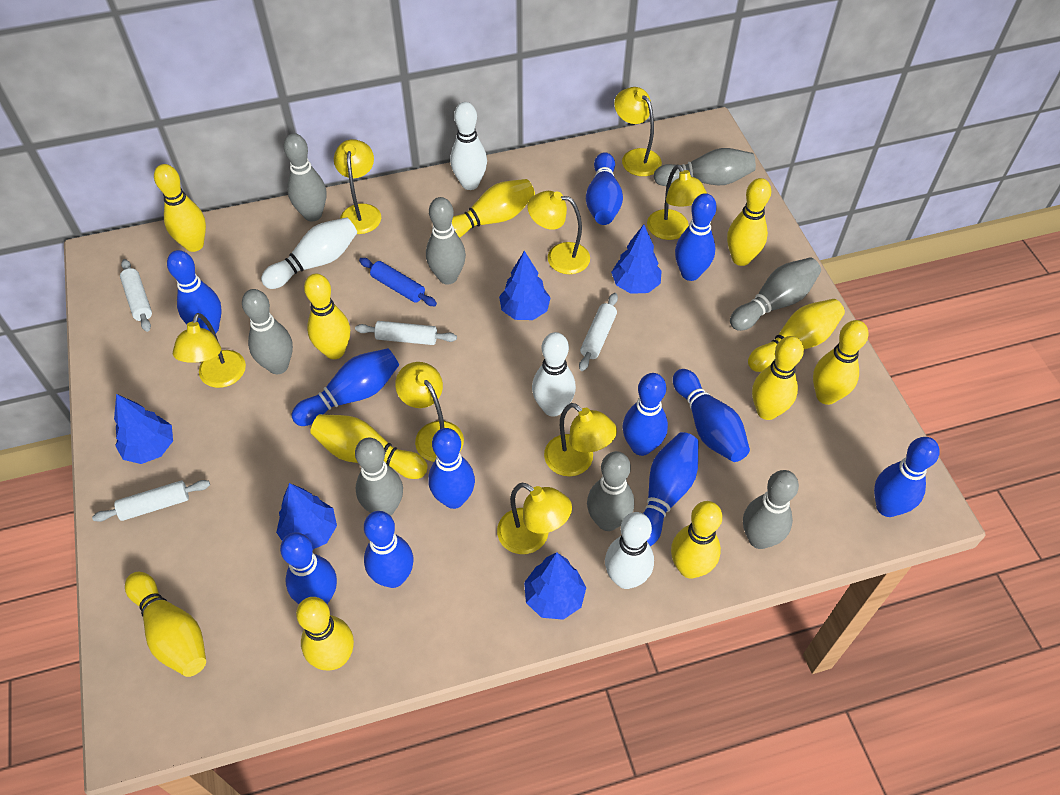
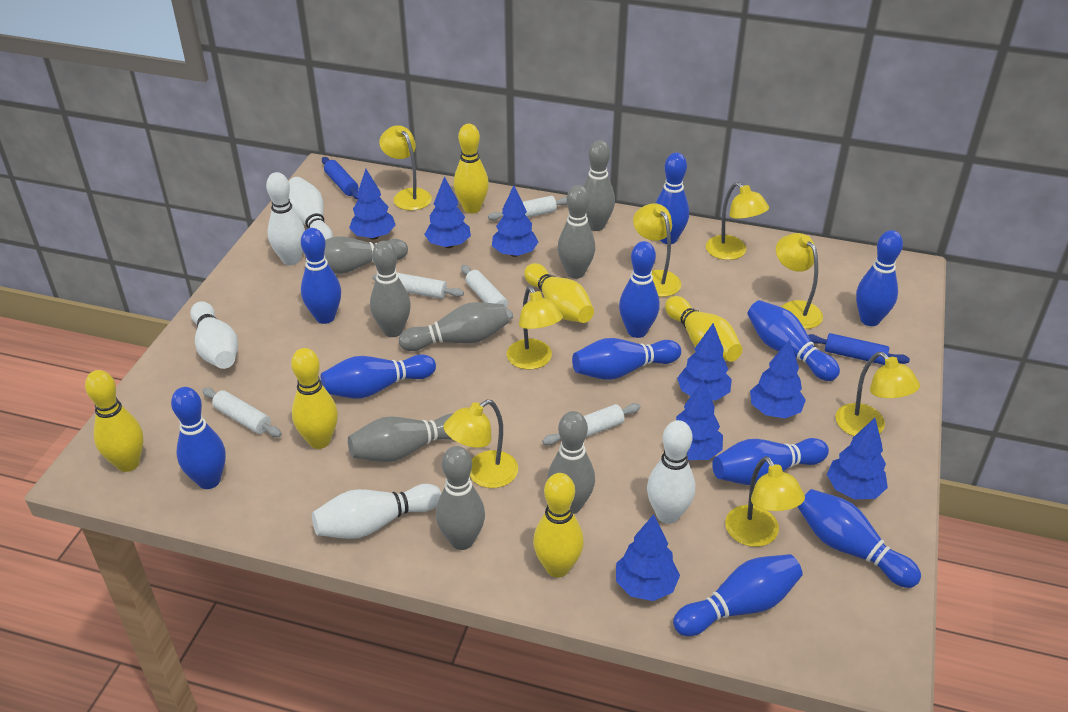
blue rolling pin: 1 -> 2
blue tree: 5 -> 8
white bowling pin: 4 -> 5
white rolling pin: 4 -> 5
yellow bowling pin: 11 -> 6

